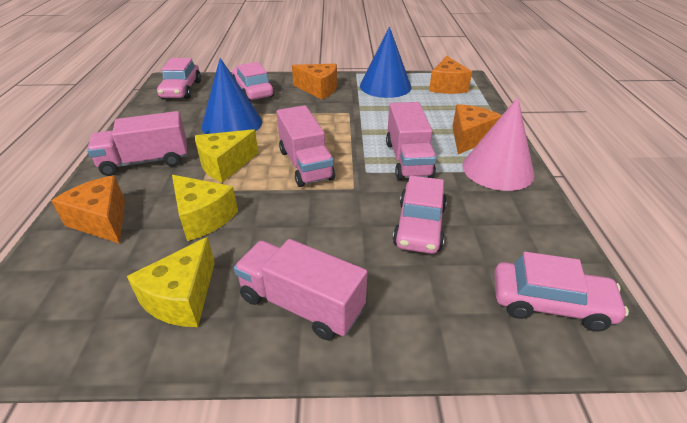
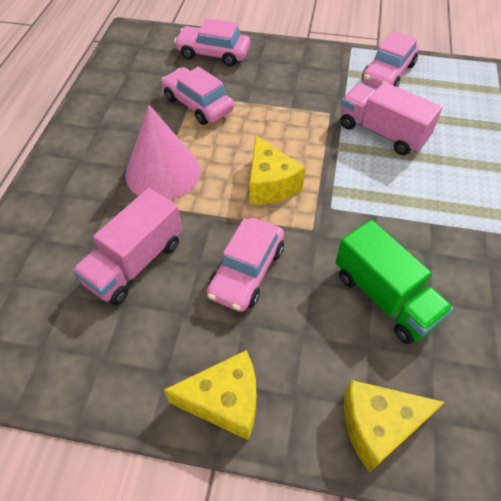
blue cone: 2 -> 0
green truck: 0 -> 1
orange cheese: 4 -> 0
pink truck: 4 -> 2

